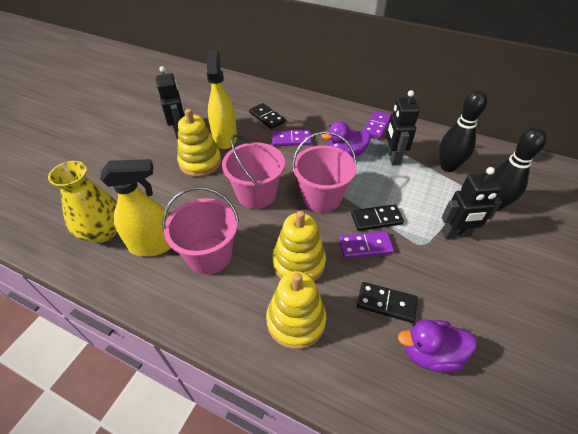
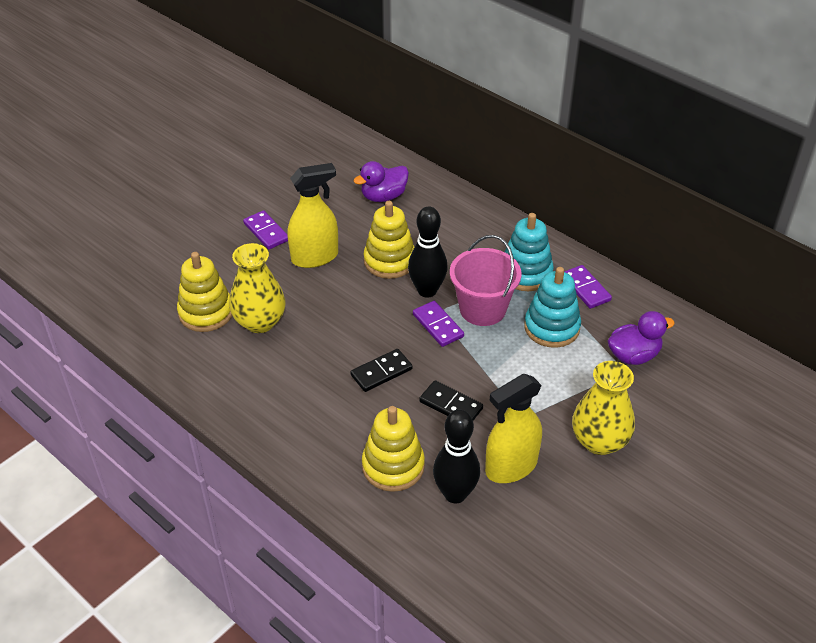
black domino: 3 -> 2
black robot: 3 -> 0
pink bucket: 3 -> 1
turquoise stacking toy: 0 -> 2
yellow vase: 1 -> 2

